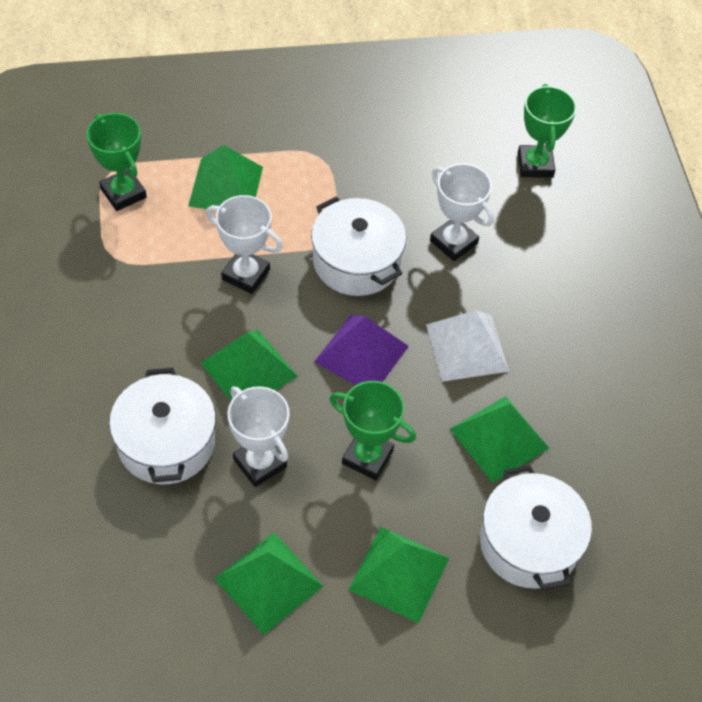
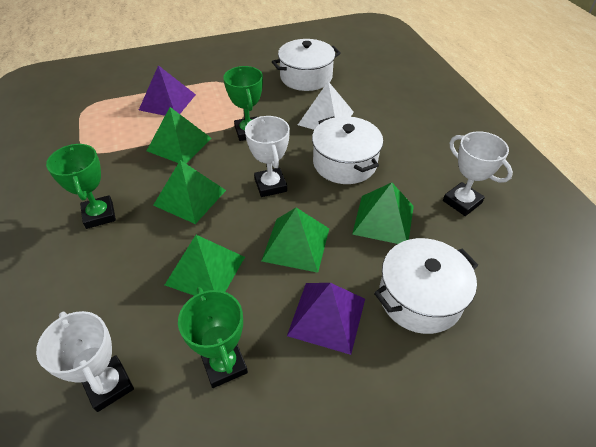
purple pyramid: 1 -> 2

